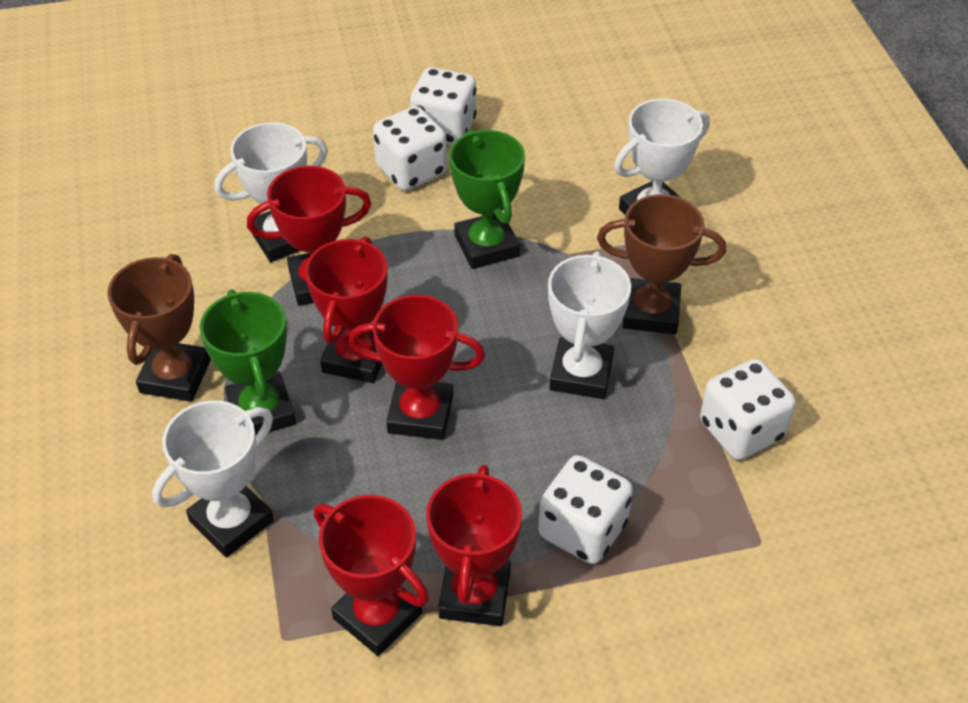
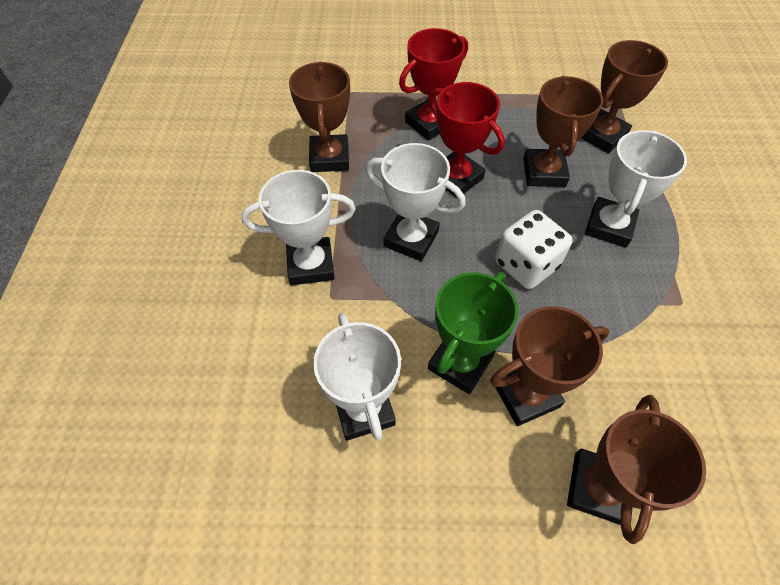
brown trophy: 2 -> 5
green trophy: 2 -> 1
red trophy: 5 -> 2
white dice: 4 -> 1

